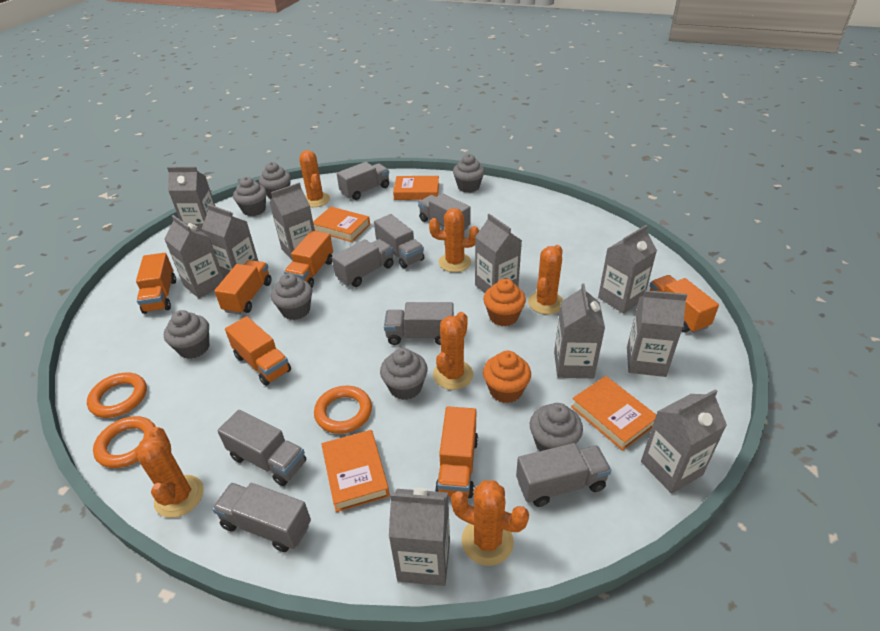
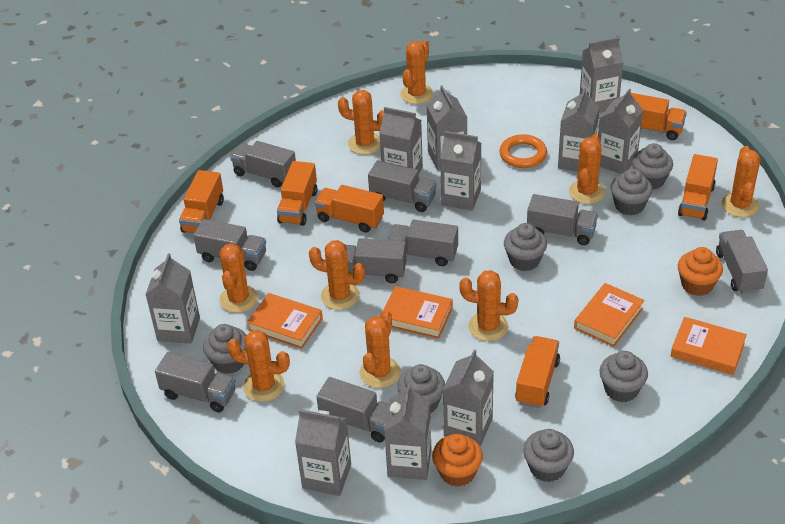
grey truck: 8 -> 9
orange cactus: 6 -> 9
orange ring: 3 -> 1

